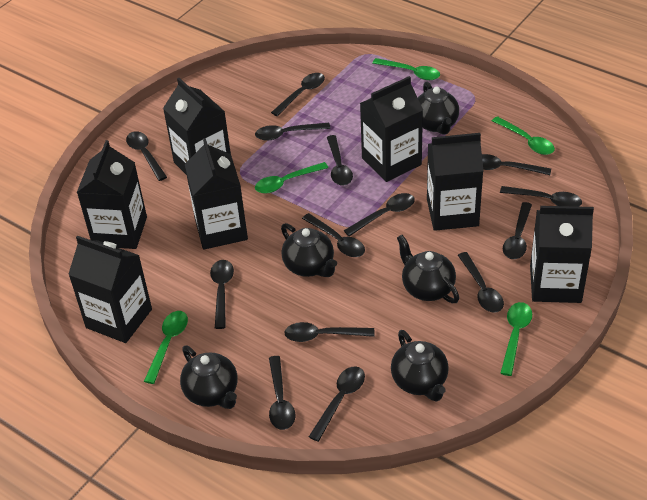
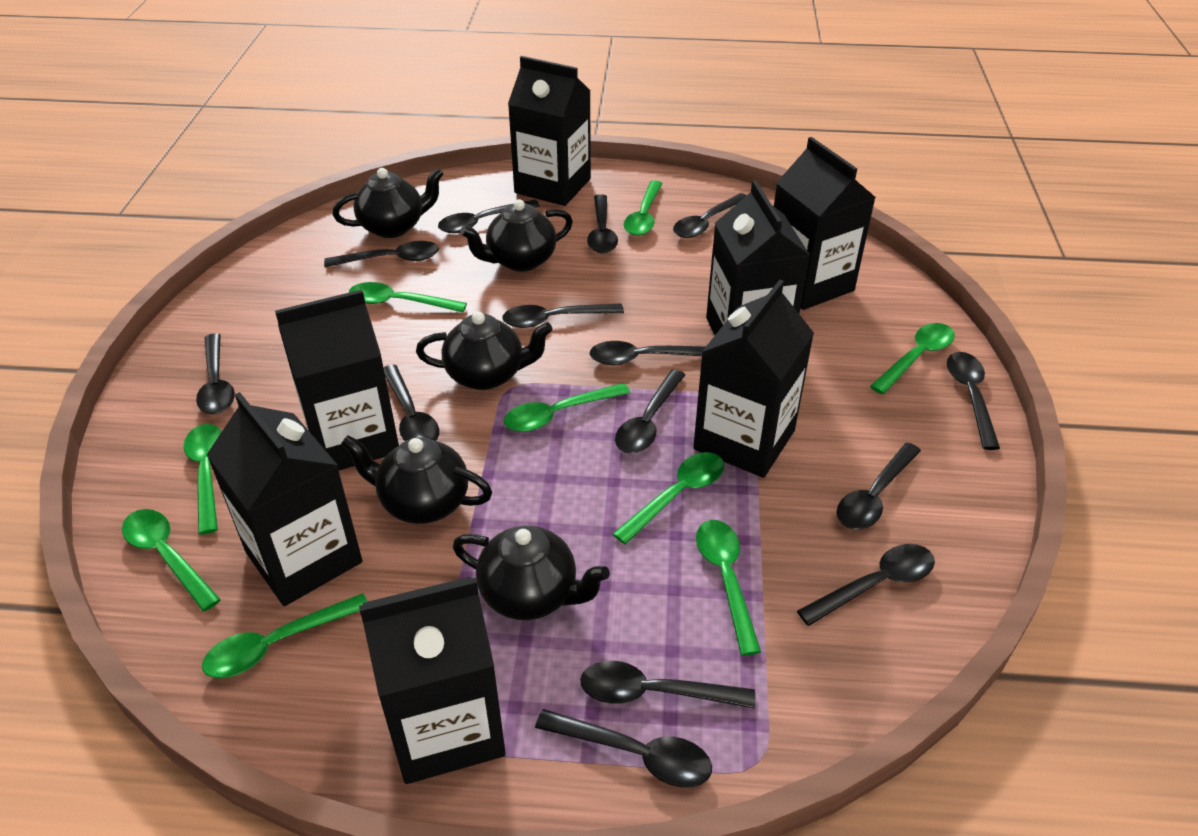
green spoon: 5 -> 9

